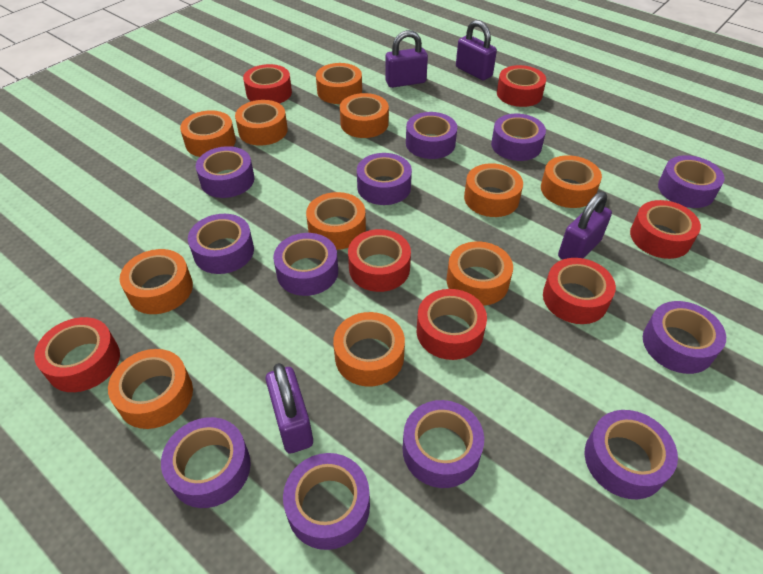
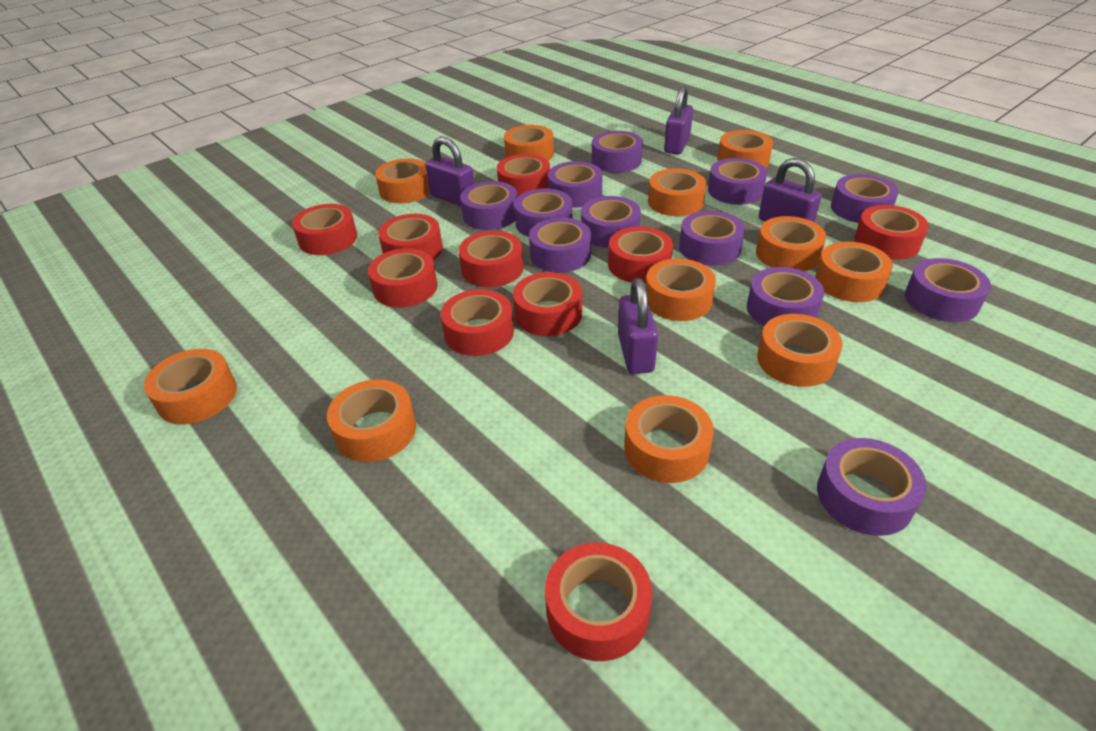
red tape: 7 -> 10

